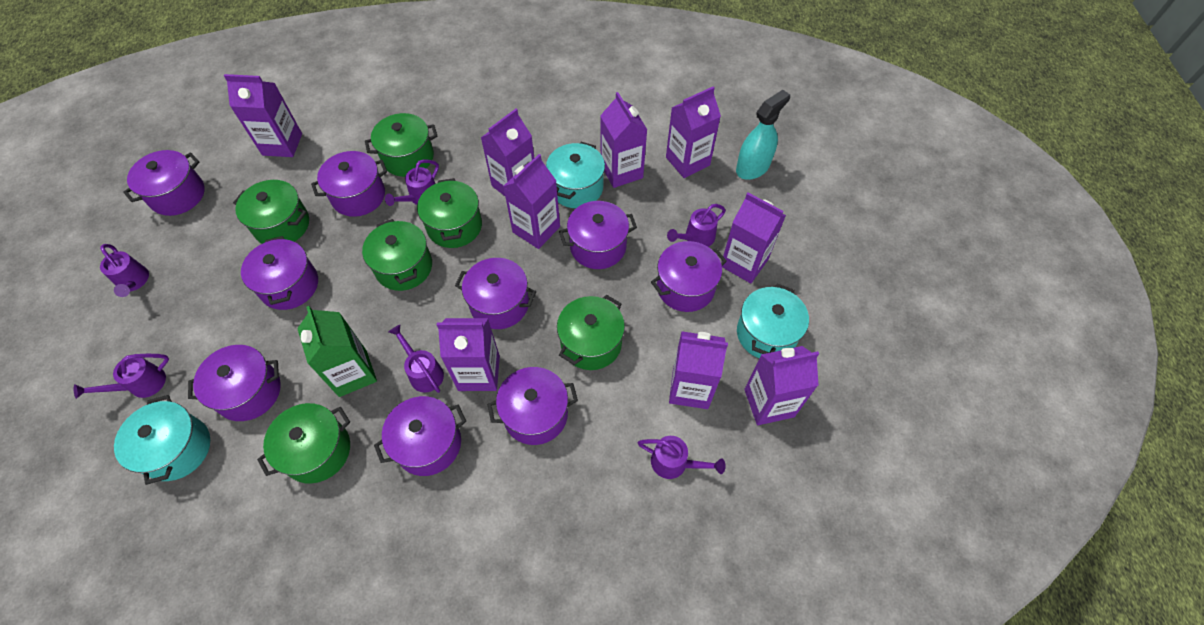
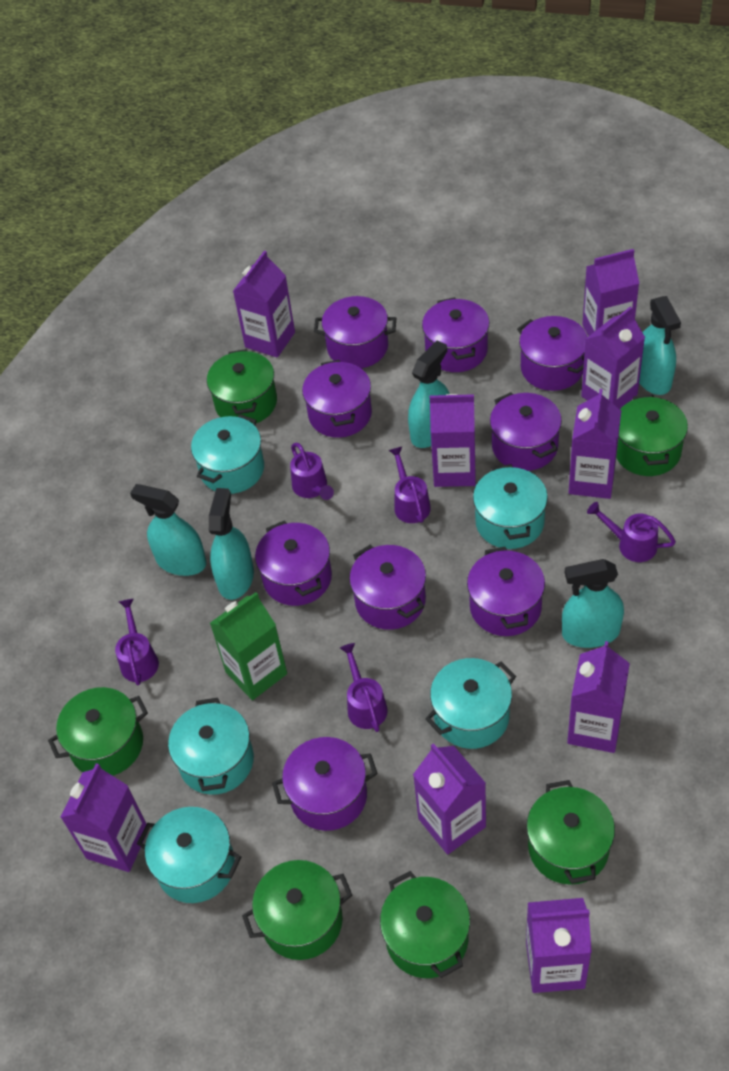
purple watering can: 6 -> 5
turquoise pot: 3 -> 5
turquoise spray bottle: 1 -> 5

